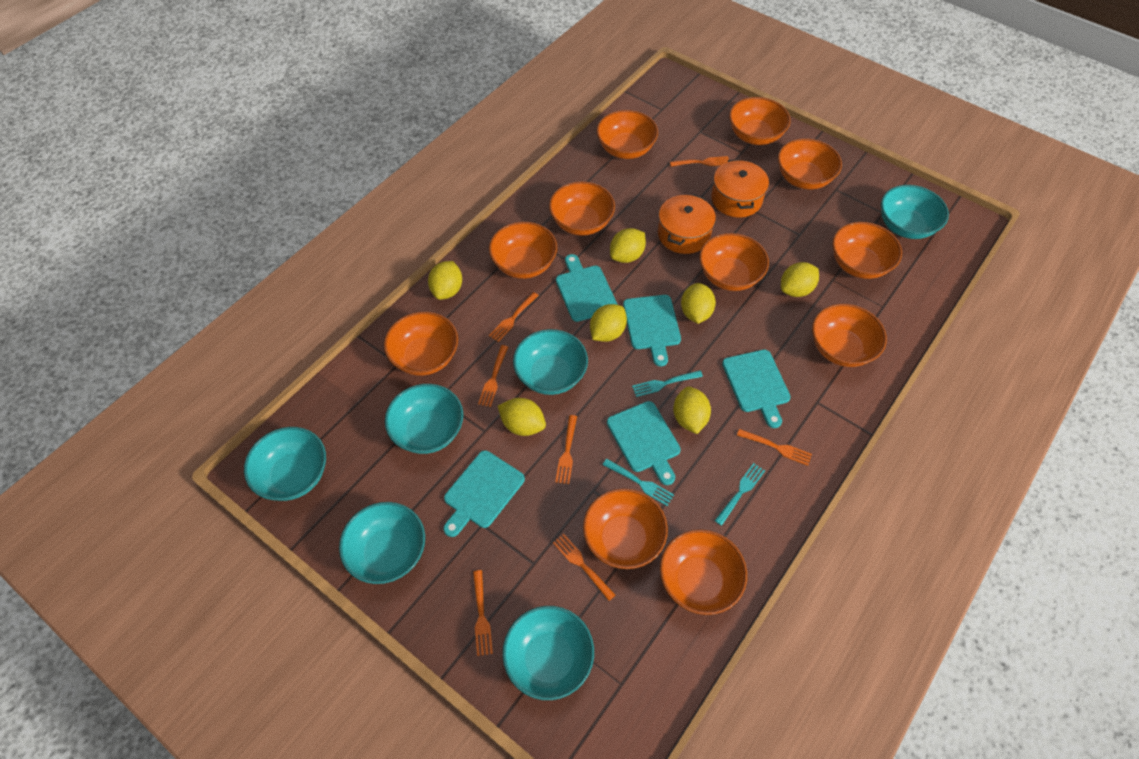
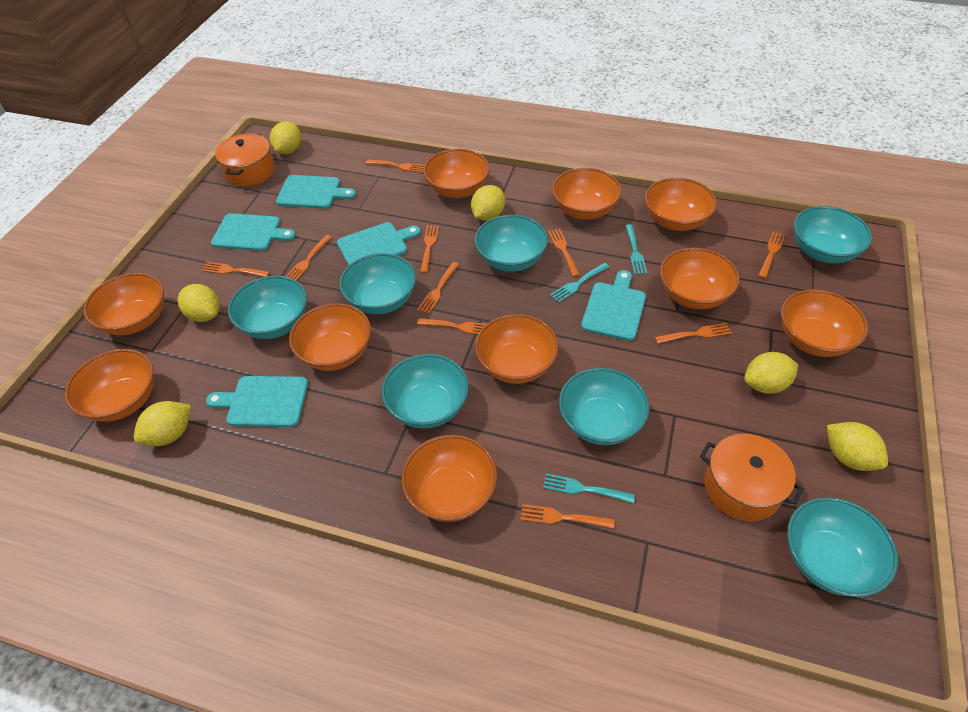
orange bowl: 11 -> 10
orange fork: 7 -> 10
turquoise bowl: 6 -> 7
yellow lemon: 7 -> 6

